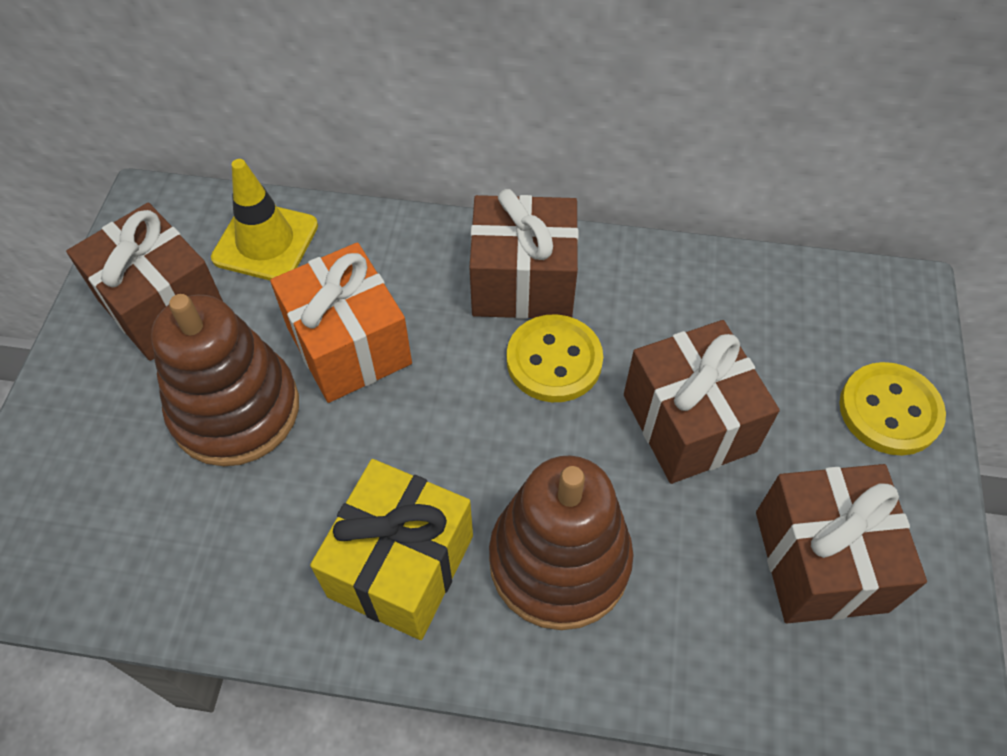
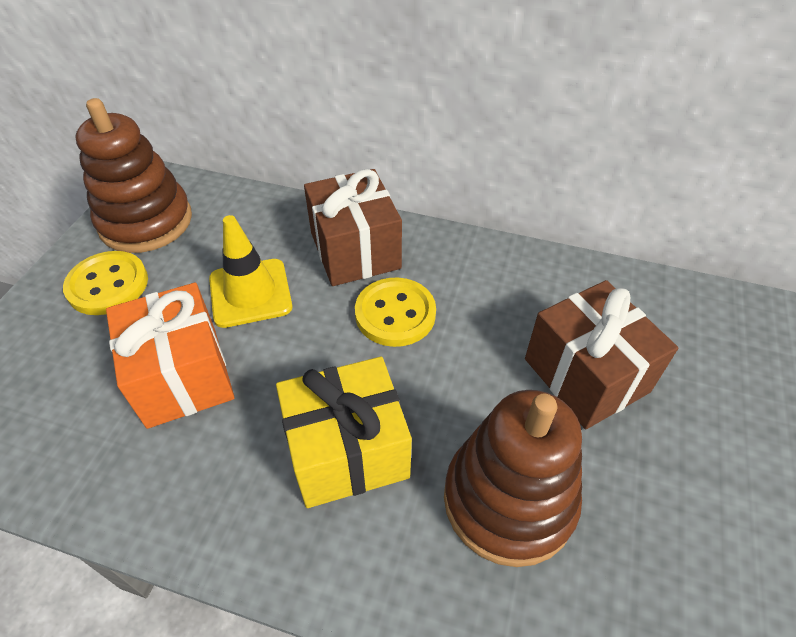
brown gift: 4 -> 2

